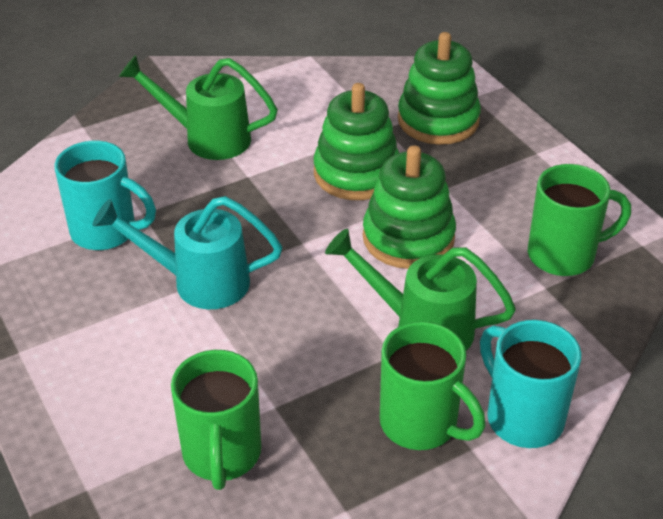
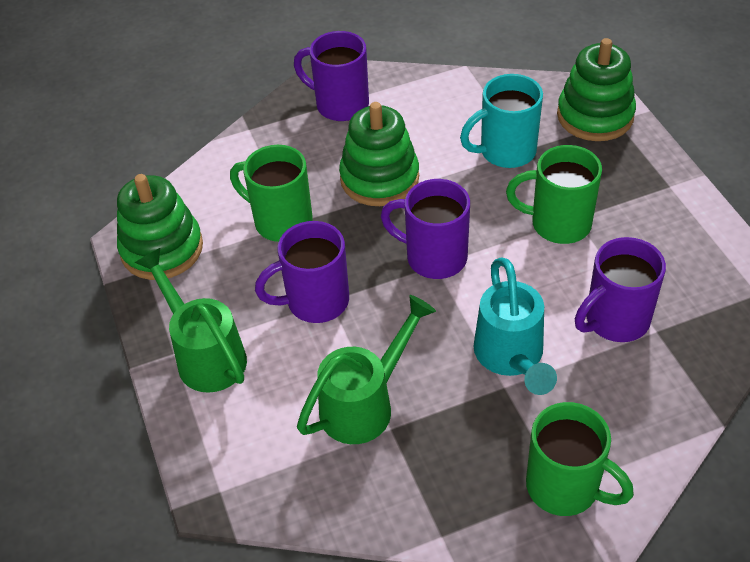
purple mug: 0 -> 4
turquoise mug: 2 -> 1

